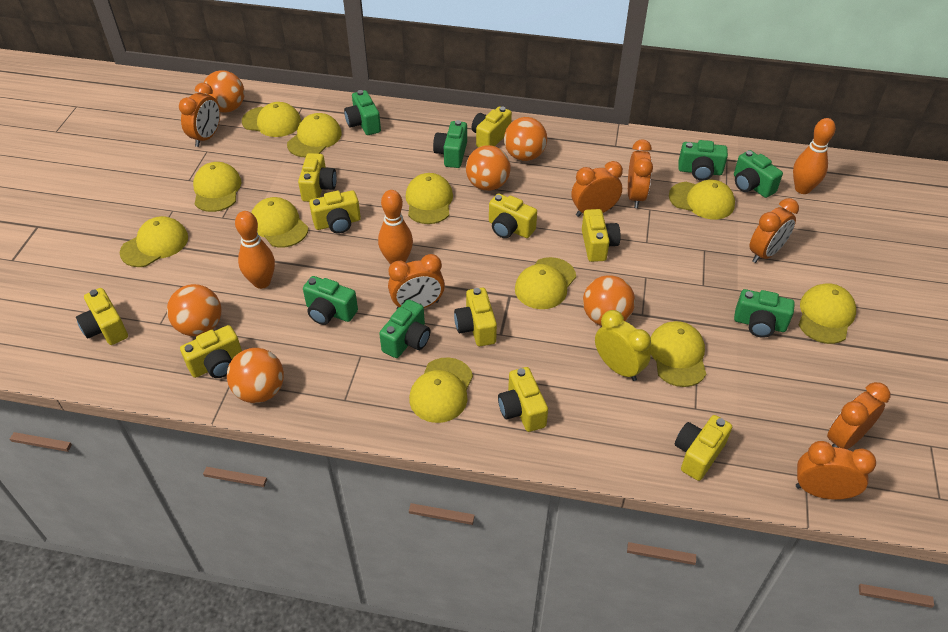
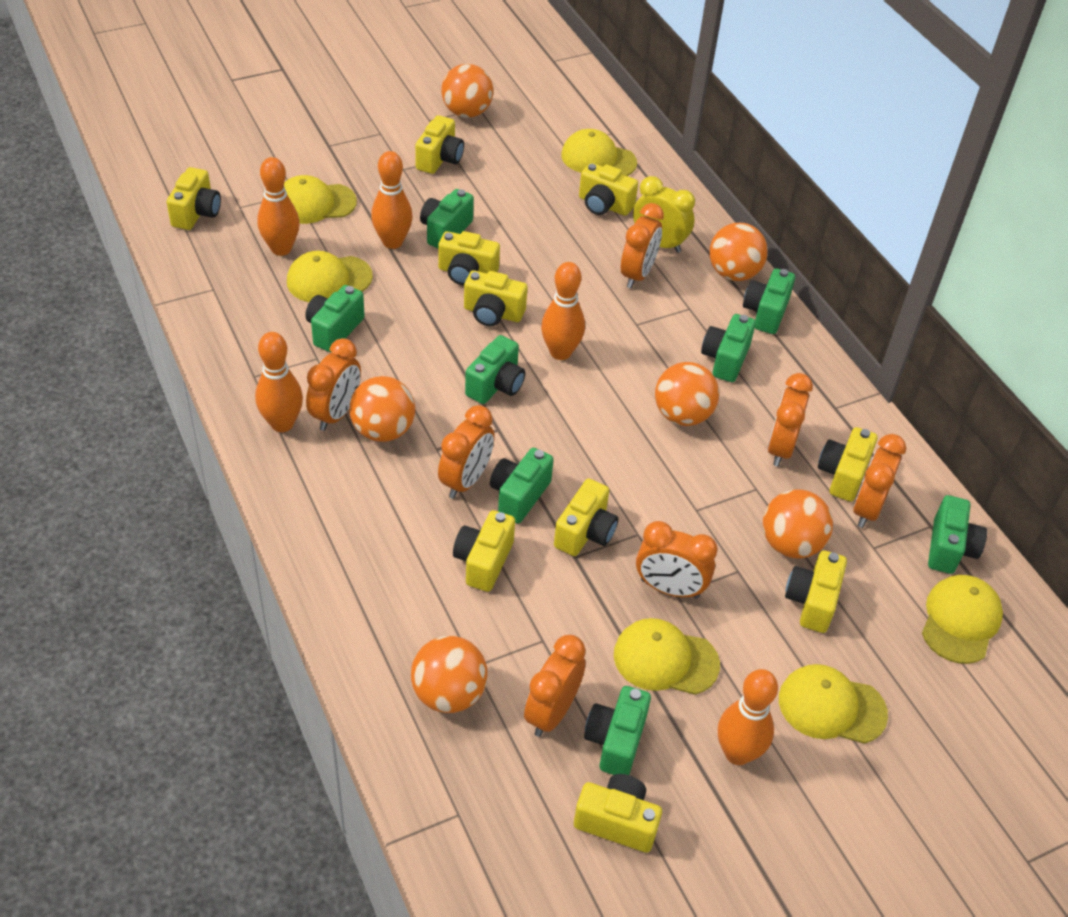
green camera: 7 -> 8
orange bowling pin: 3 -> 5
yellow cap: 11 -> 6

